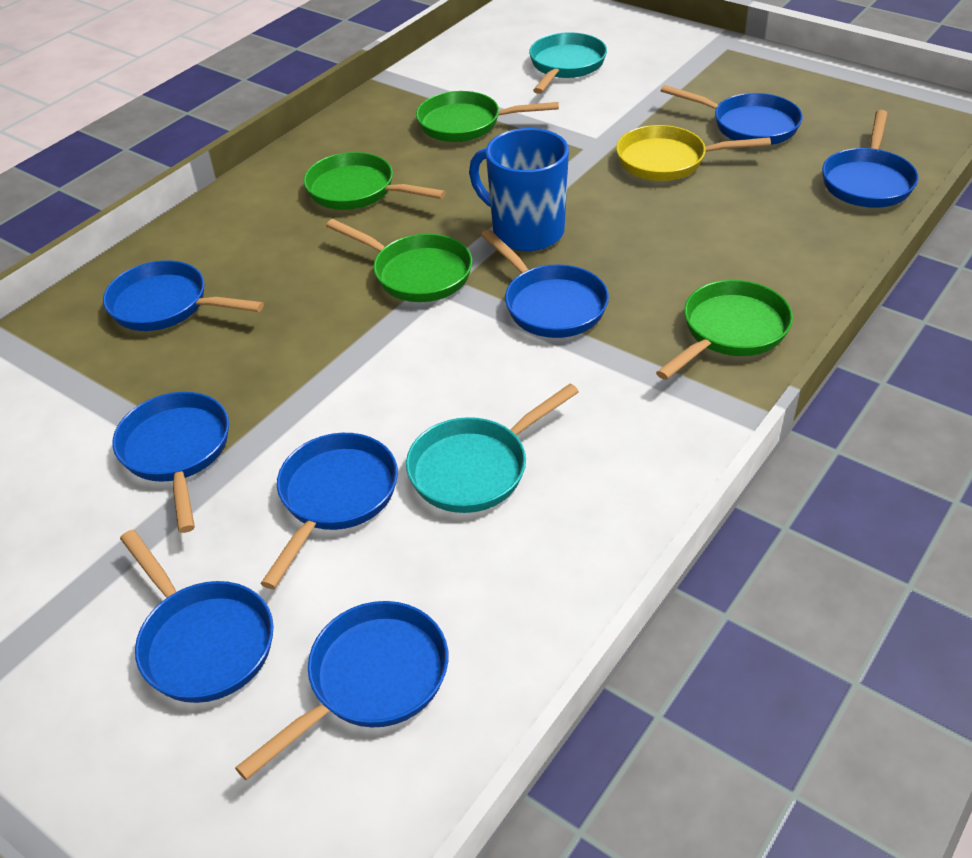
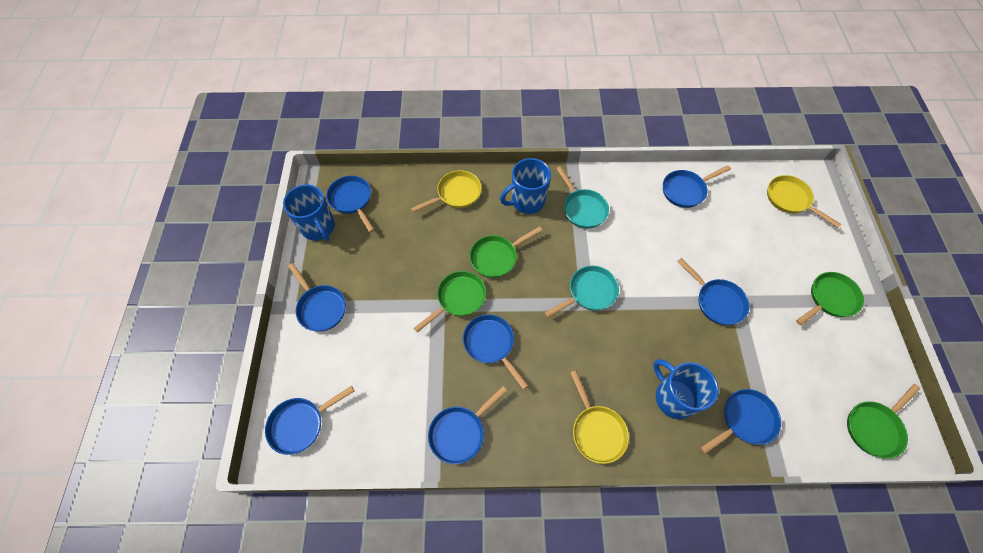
blue mug: 1 -> 3
yellow pan: 1 -> 3

